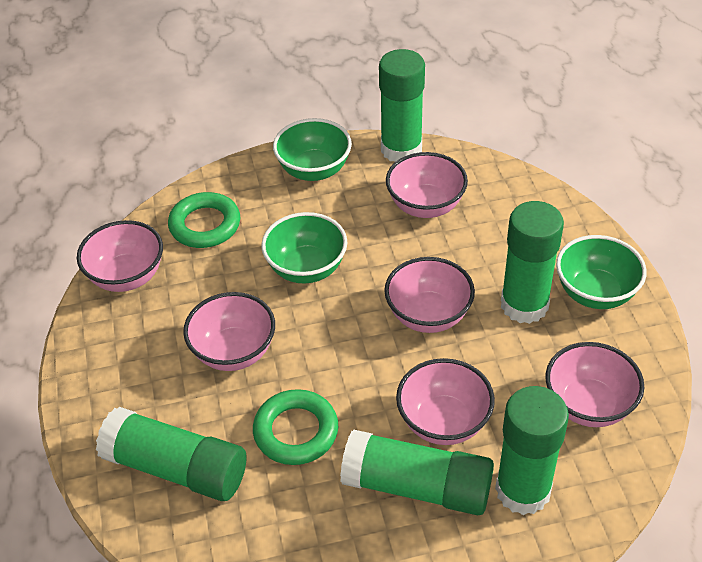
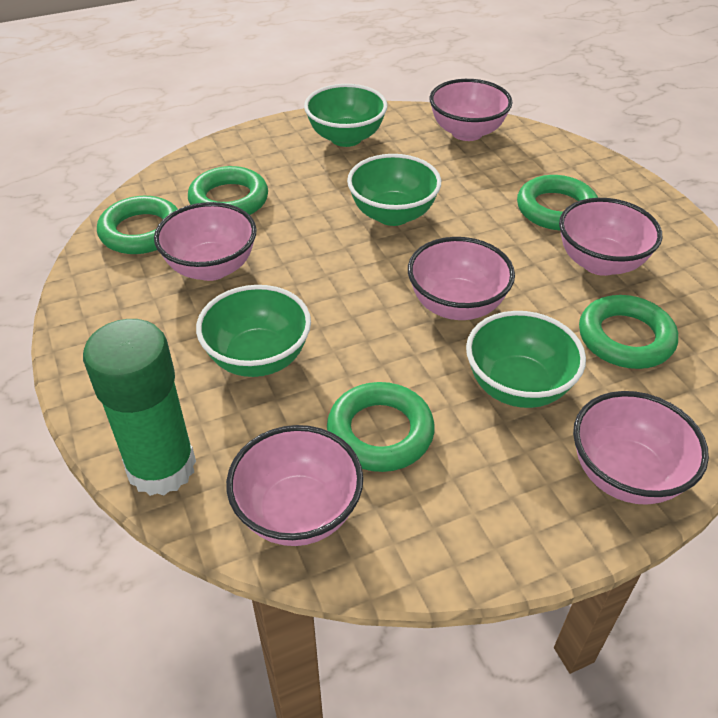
green bowl: 3 -> 4
green glue stick: 5 -> 1
green ring: 2 -> 5

